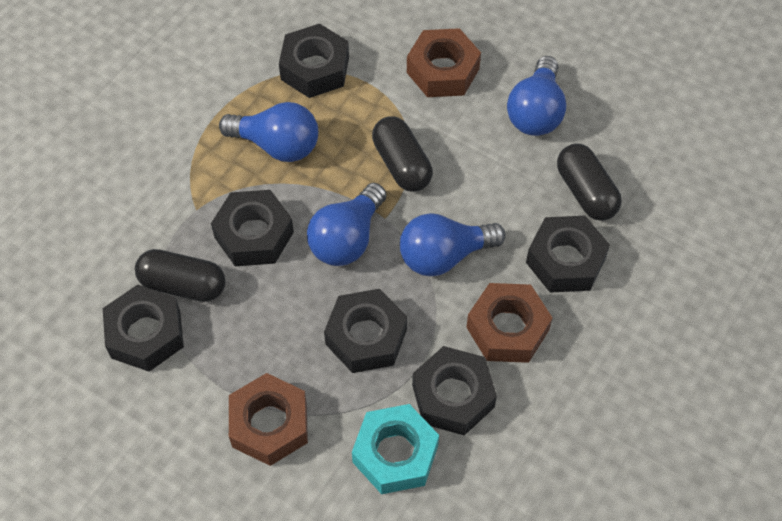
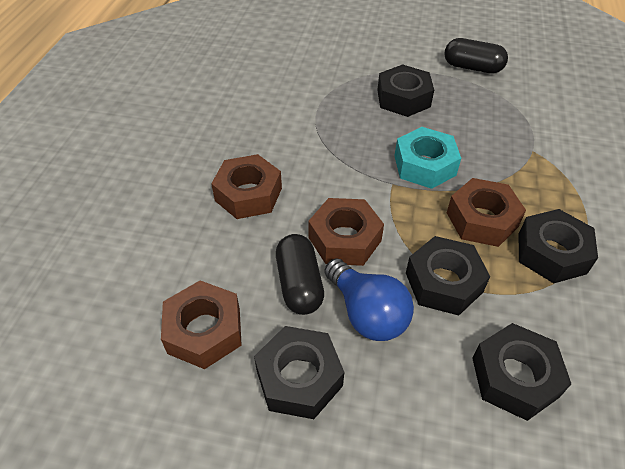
black capsule: 3 -> 2
black nut: 6 -> 5
blue light bulb: 4 -> 1
brown nut: 3 -> 4

